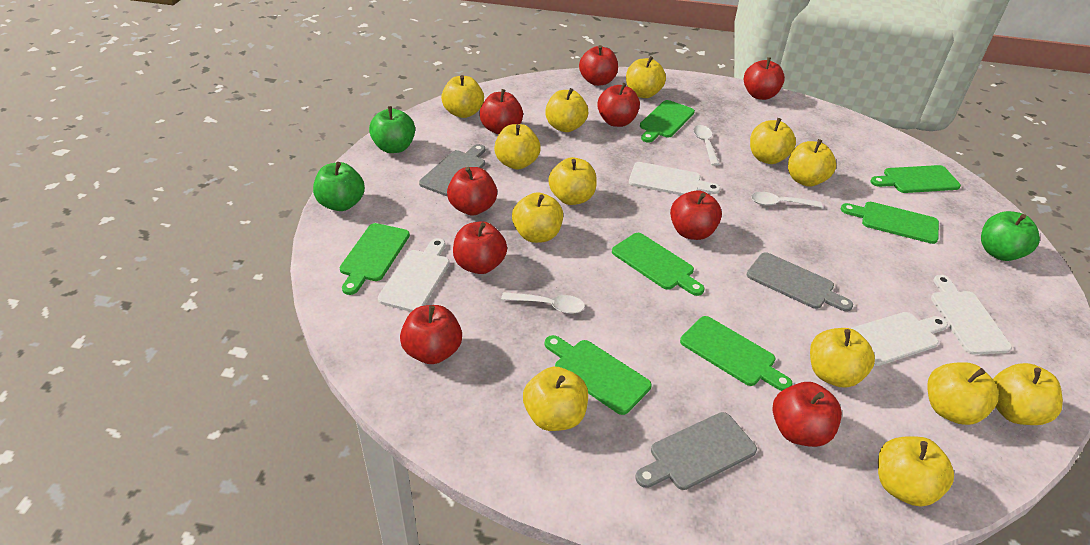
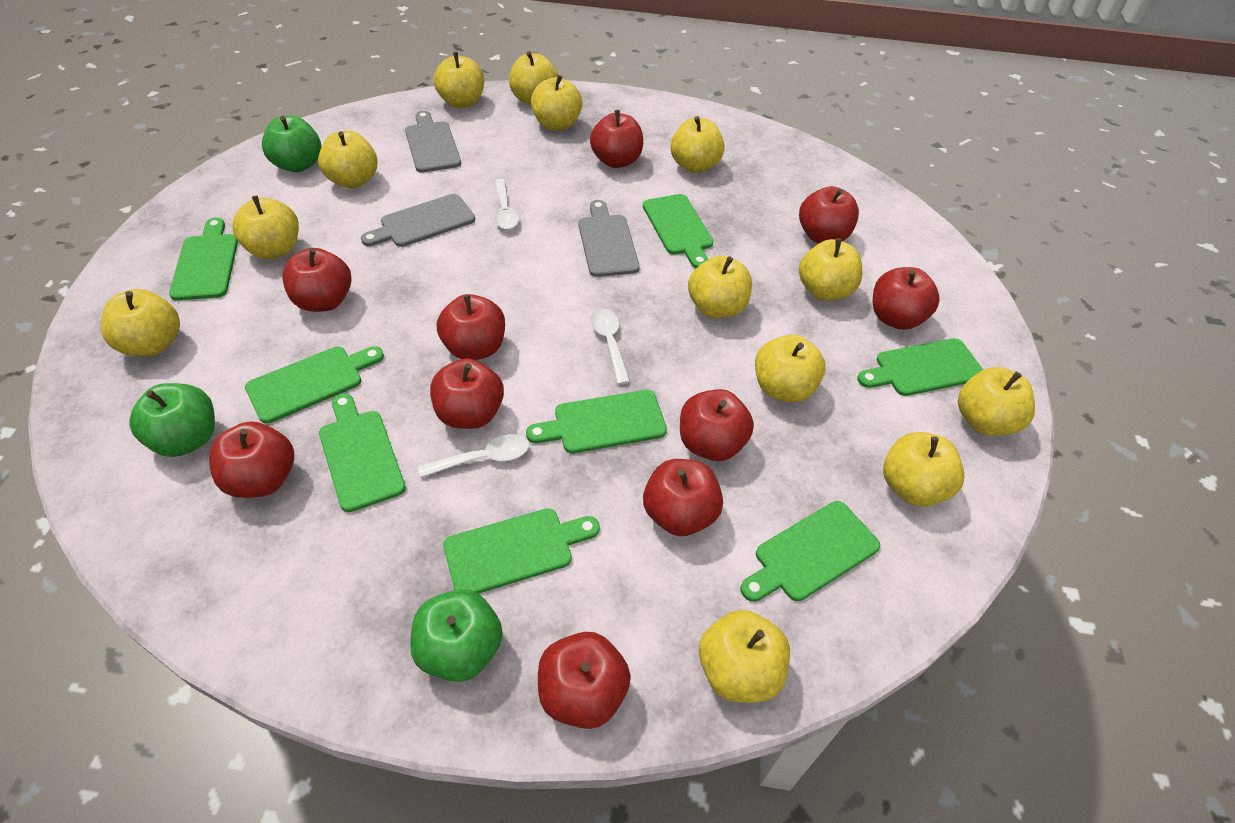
green cutting board: 7 -> 8
red apple: 9 -> 10
white cutting board: 4 -> 0

